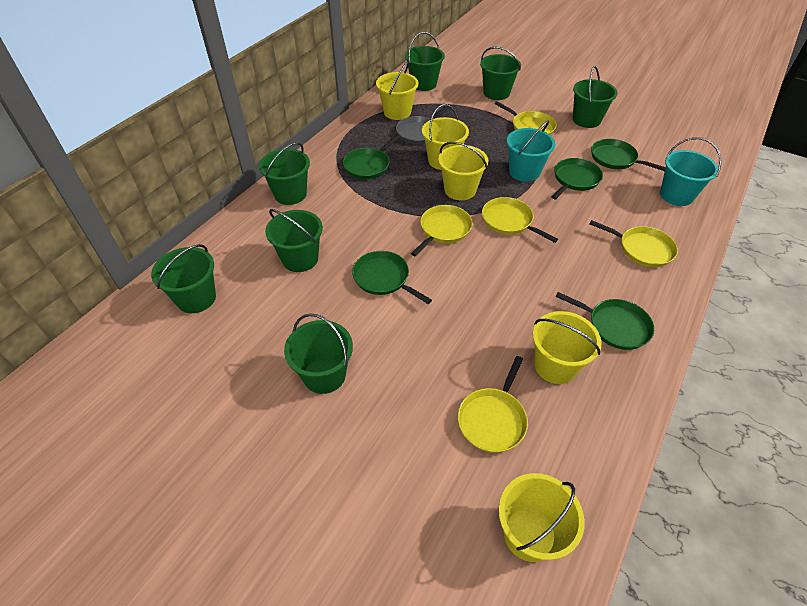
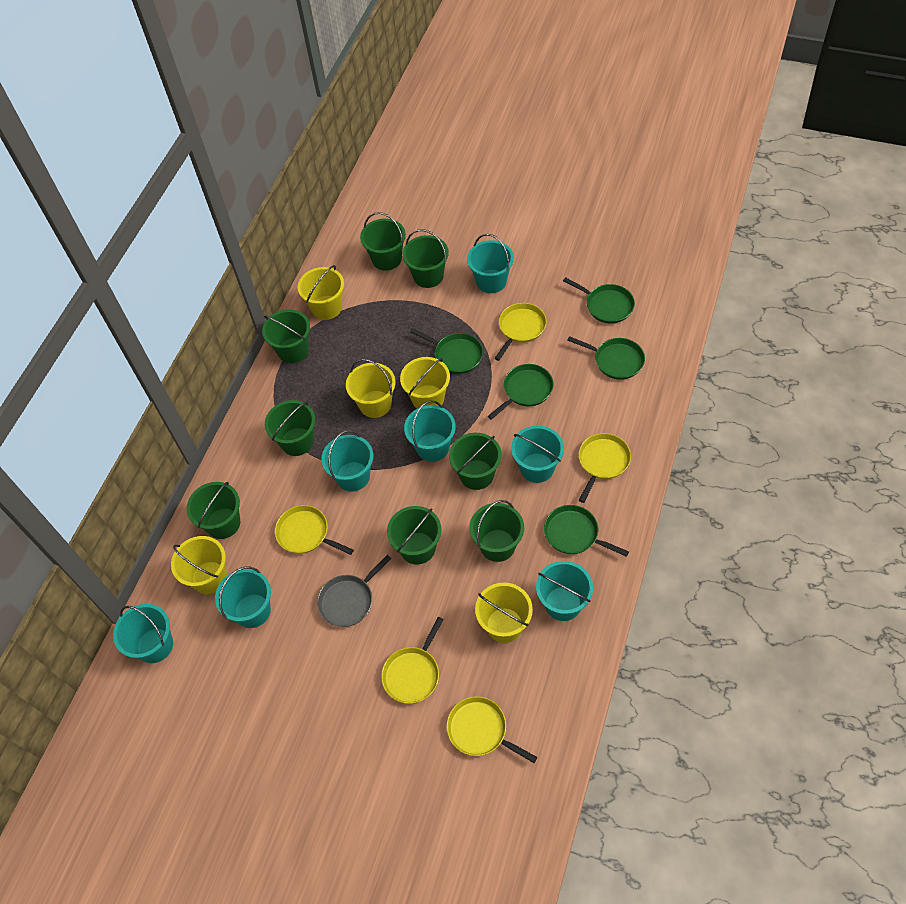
green bucket: 7 -> 8
turquoise bucket: 2 -> 7

